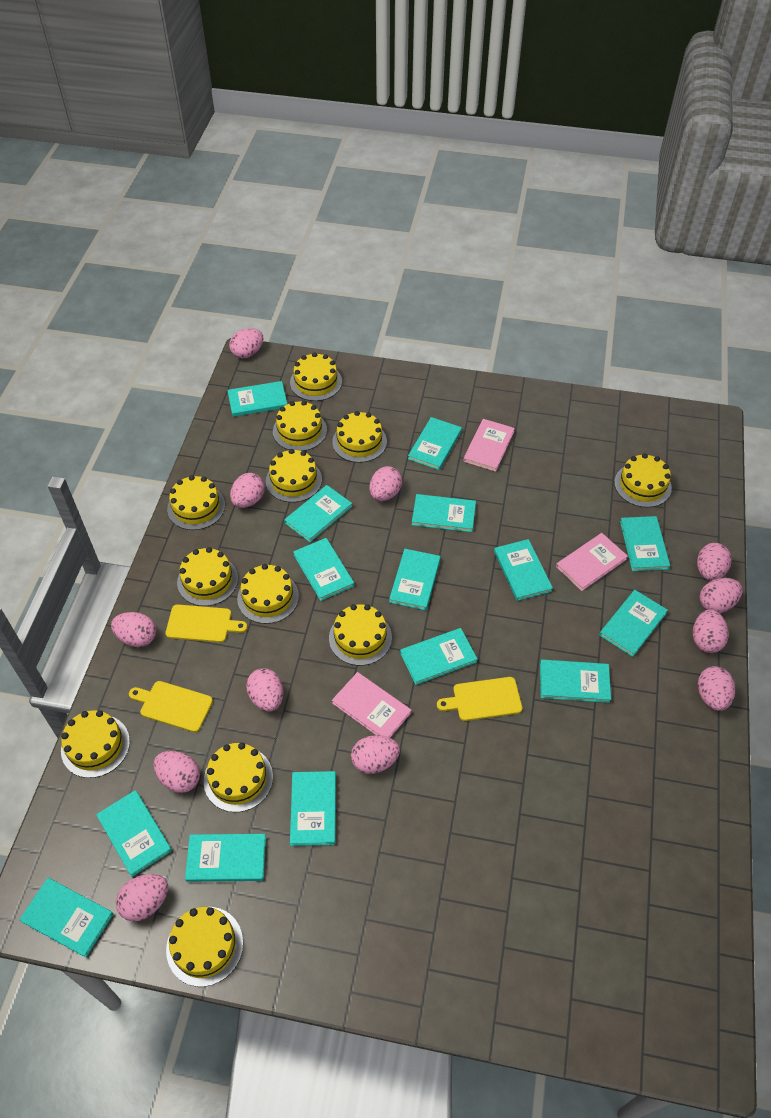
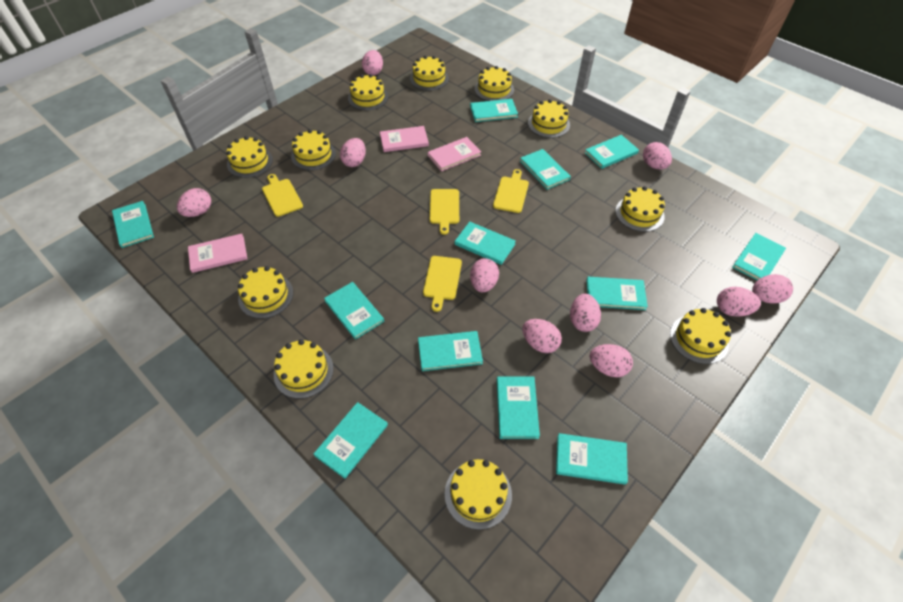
pink egg: 12 -> 10
turquoise book: 15 -> 12
yellow cake: 12 -> 11
yellow cutting board: 3 -> 4

